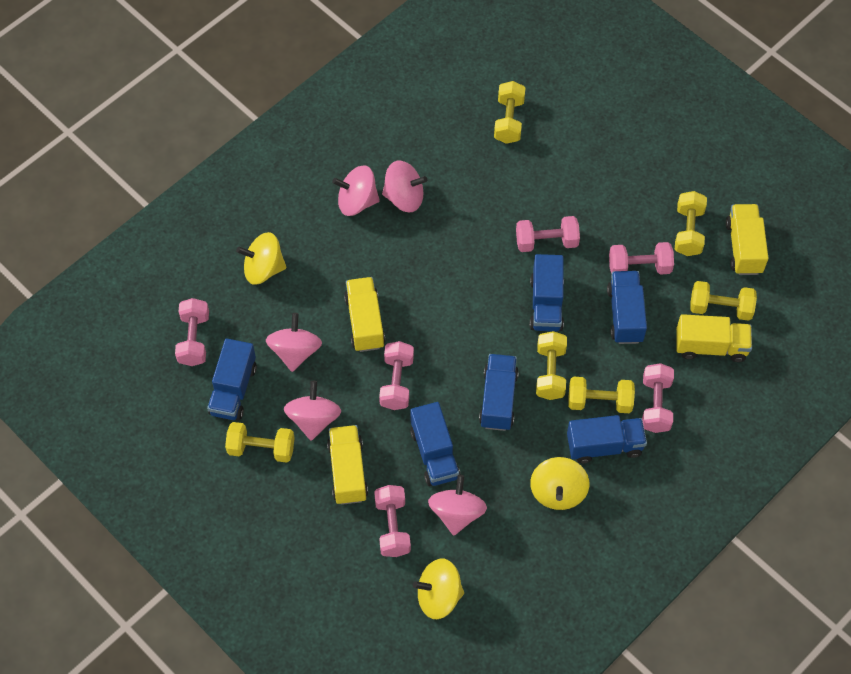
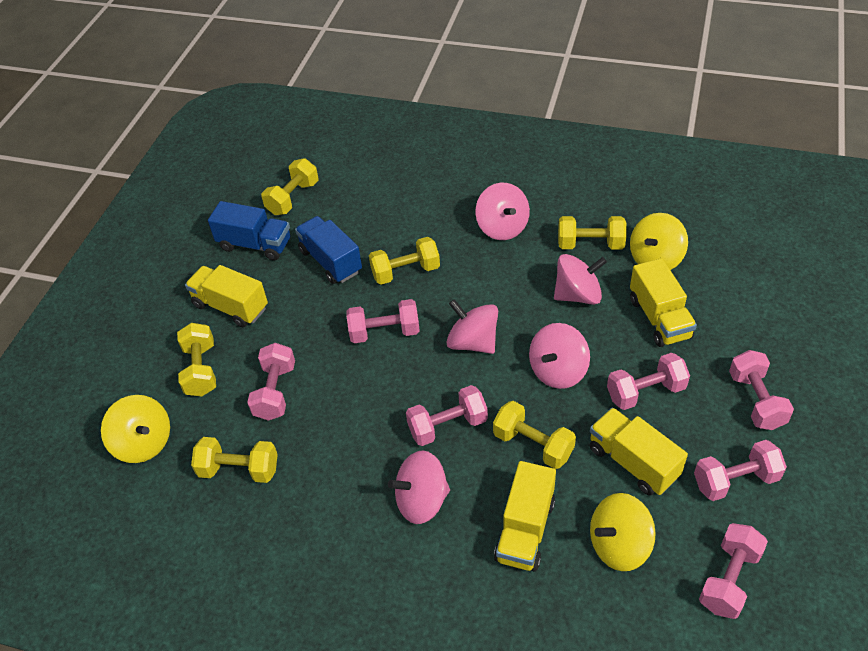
blue truck: 6 -> 2
pink dumbbell: 6 -> 7

